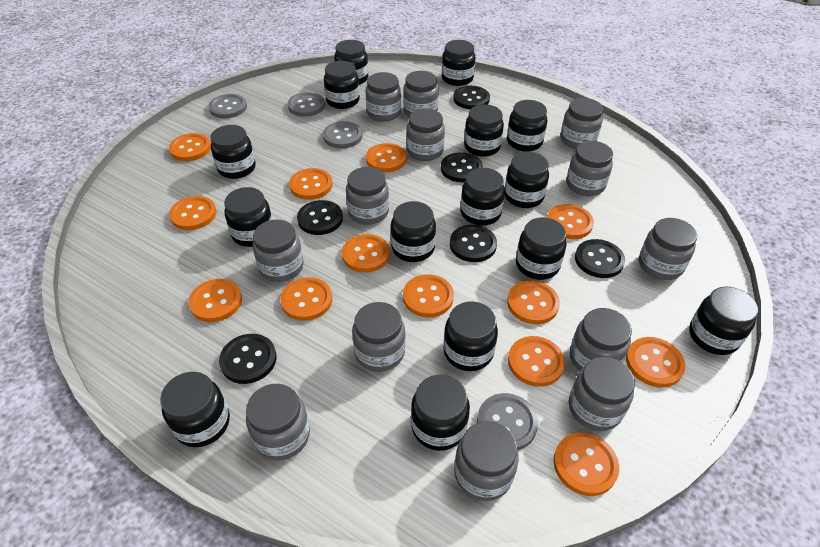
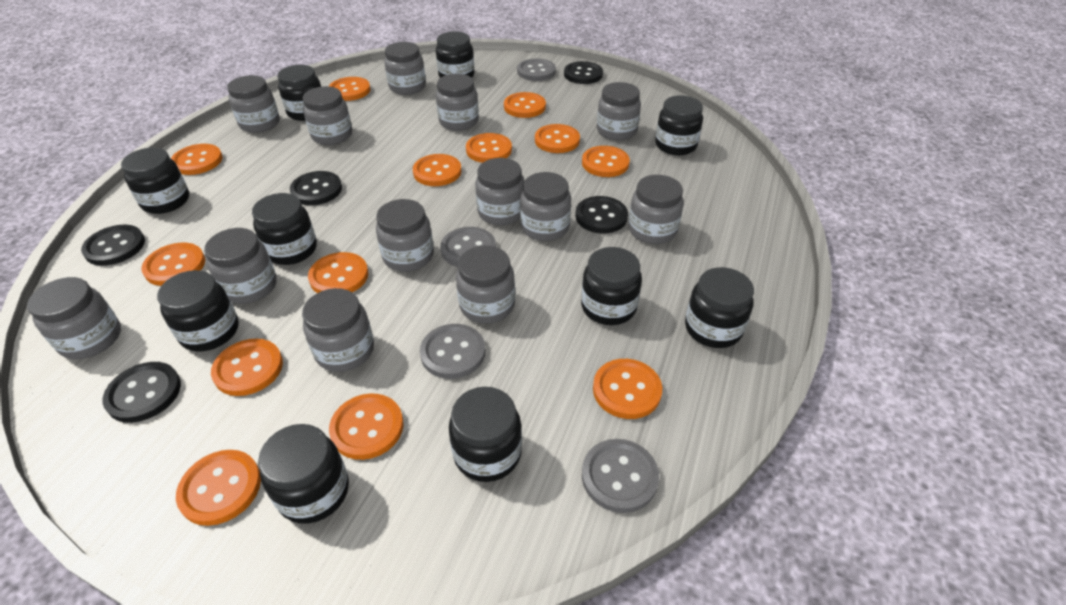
black button: 6 -> 5
black jar: 15 -> 10

